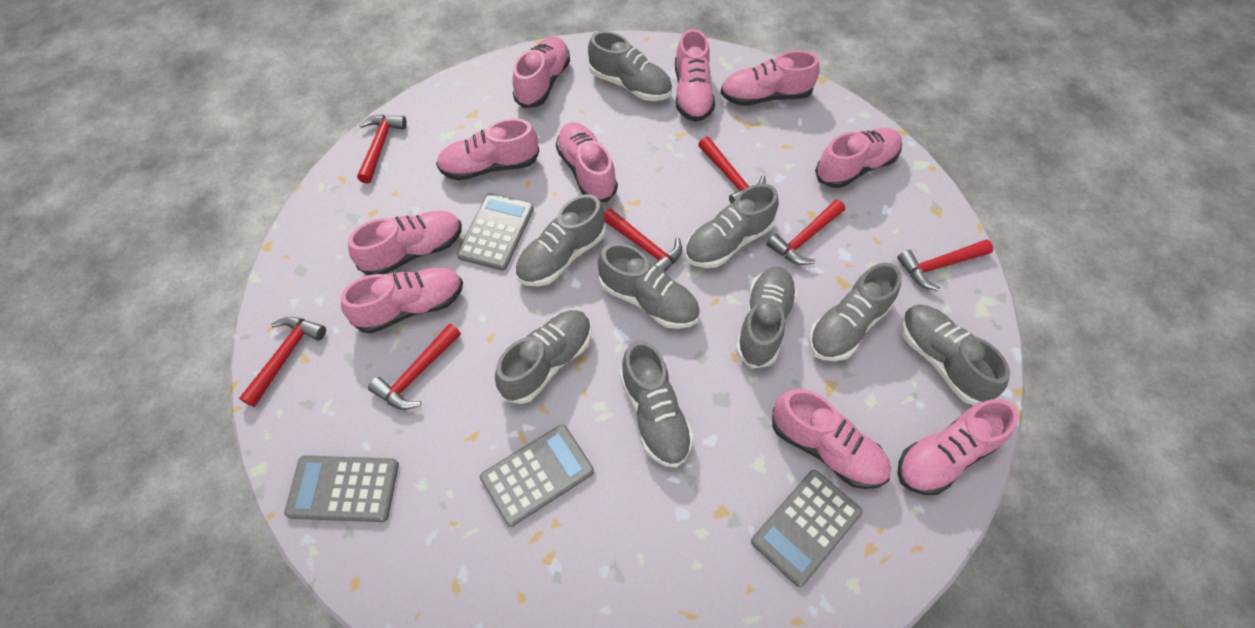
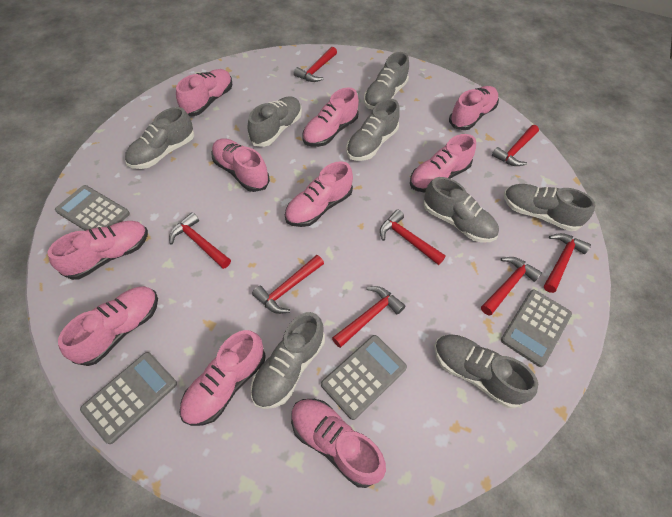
grey shoe: 9 -> 8
red hammer: 7 -> 8

